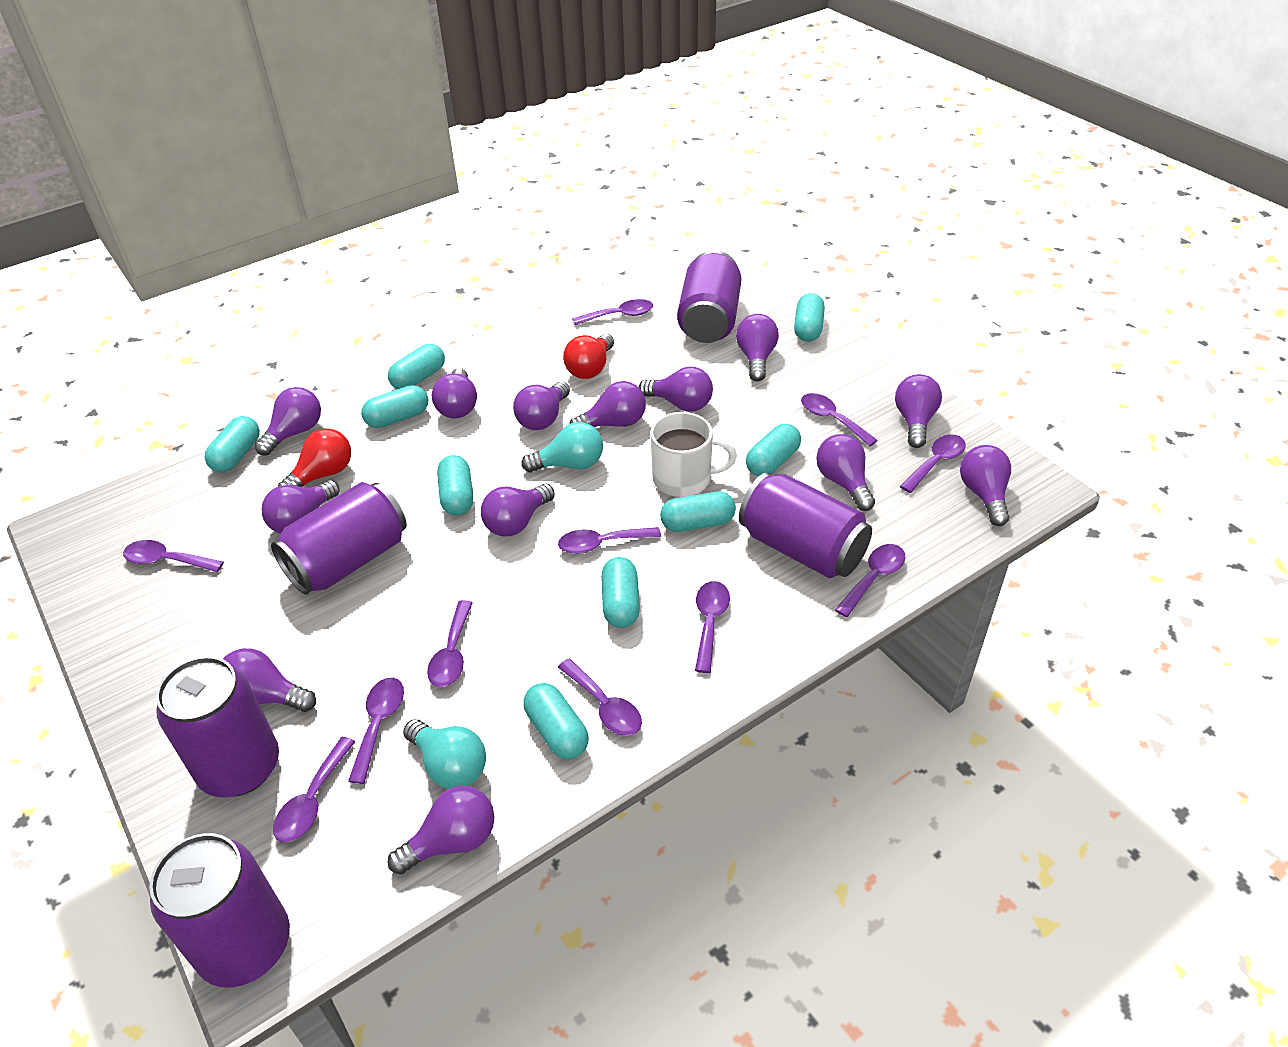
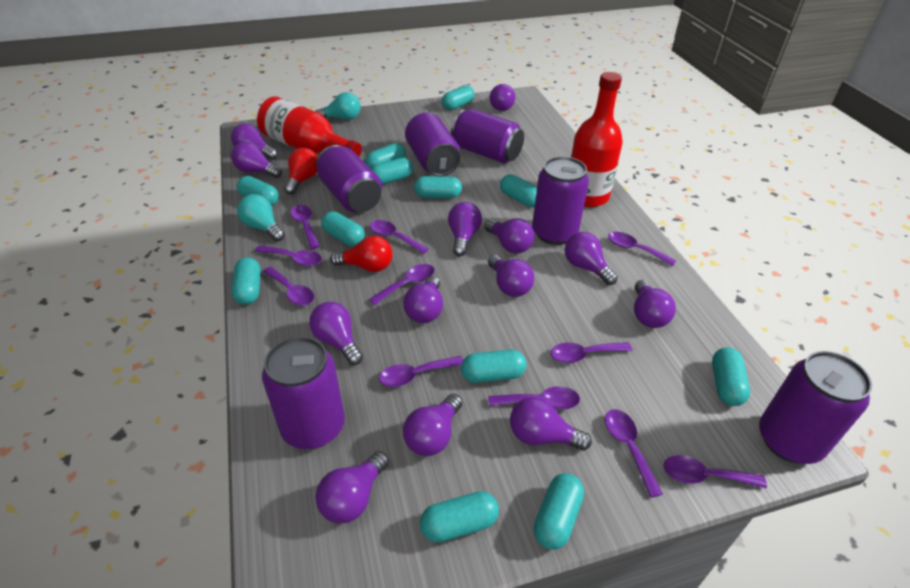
purple can: 5 -> 6
red bottle: 0 -> 2
turquoise capsule: 9 -> 12
white mug: 1 -> 0

